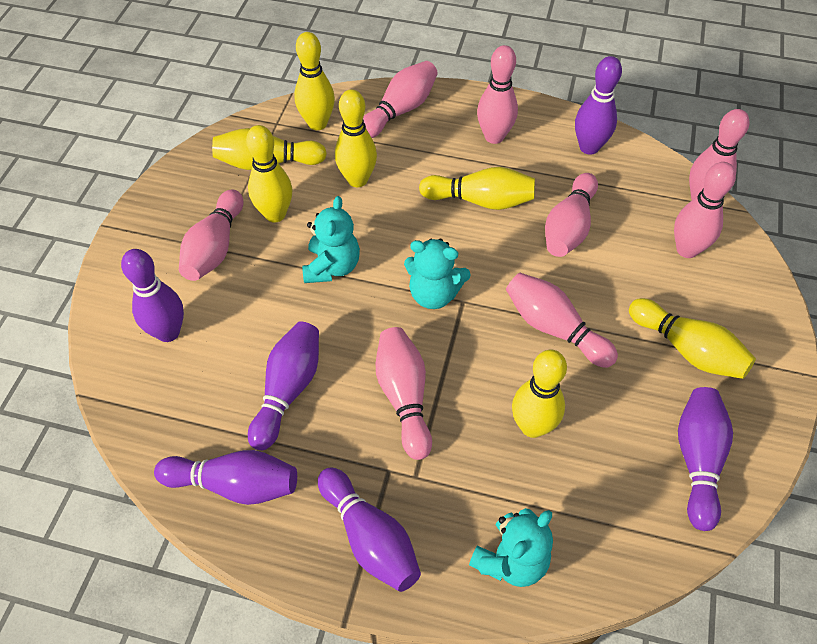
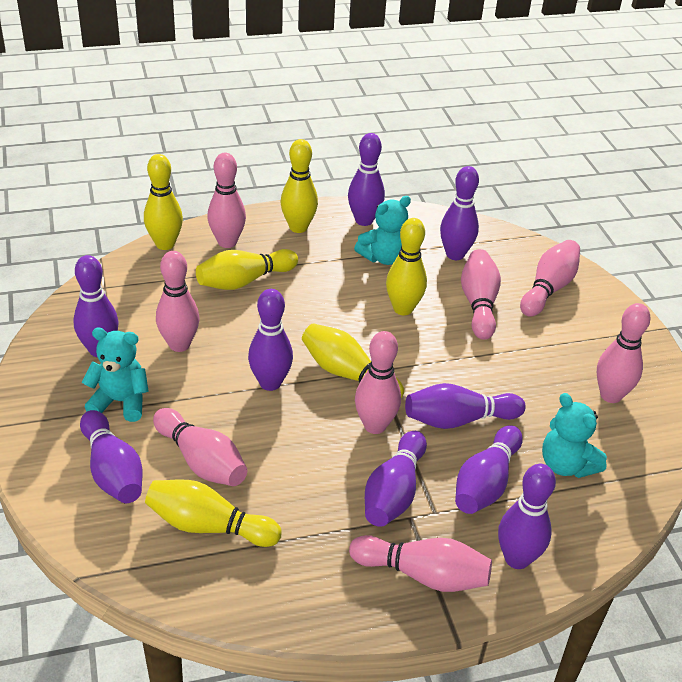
purple bowling pin: 6 -> 9
yellow bowling pin: 7 -> 6

